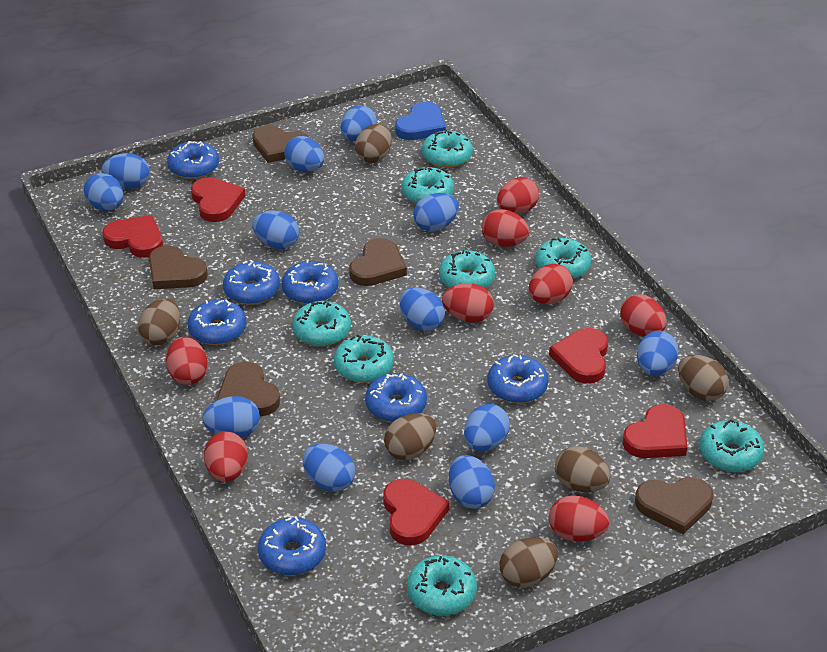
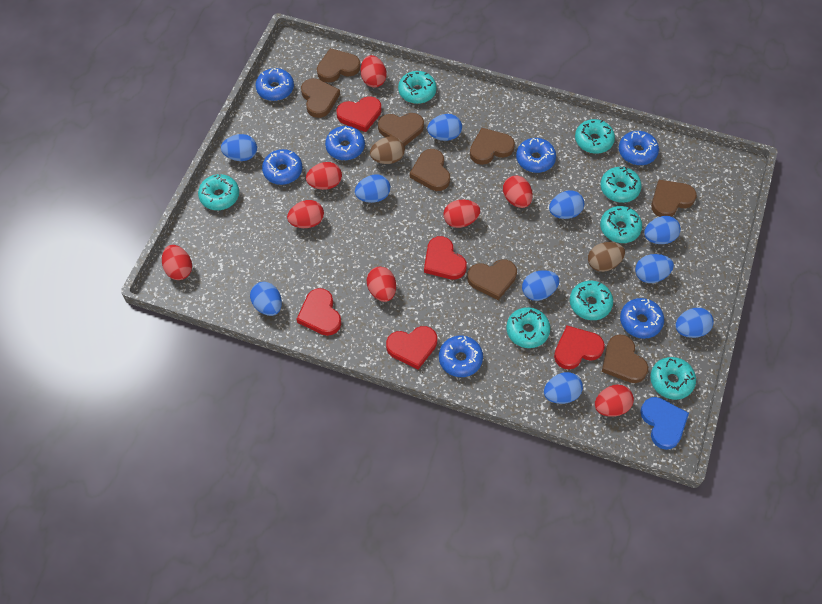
blue egg: 12 -> 10
brown egg: 6 -> 2
brown heart: 5 -> 8

